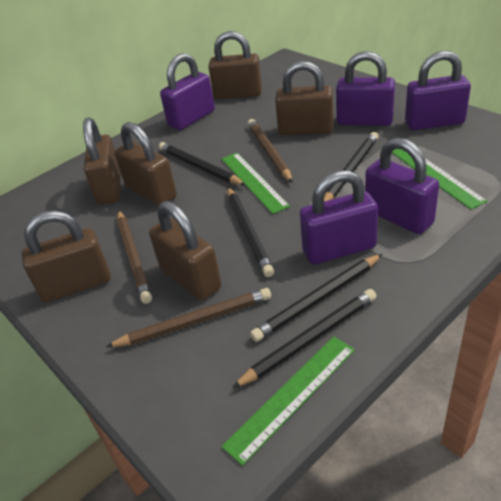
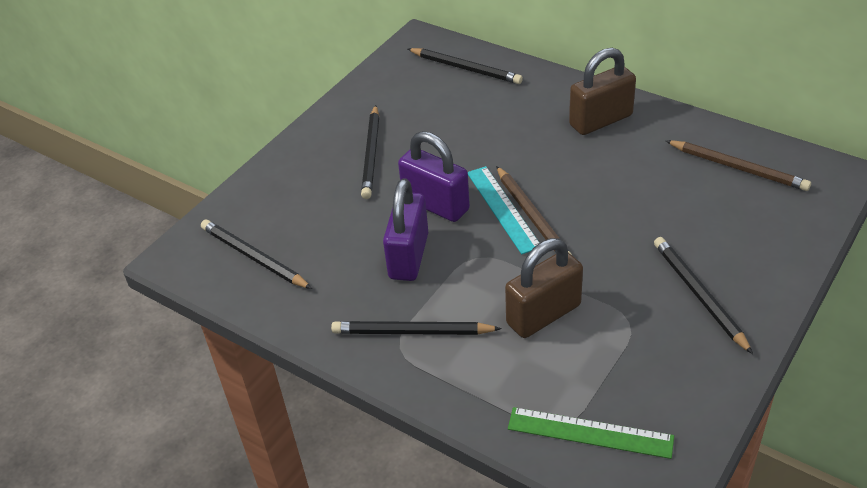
brown padlock: 6 -> 2
brown pencil: 3 -> 2
green ruler: 3 -> 1
purple padlock: 5 -> 2
turquoise ruler: 0 -> 1

